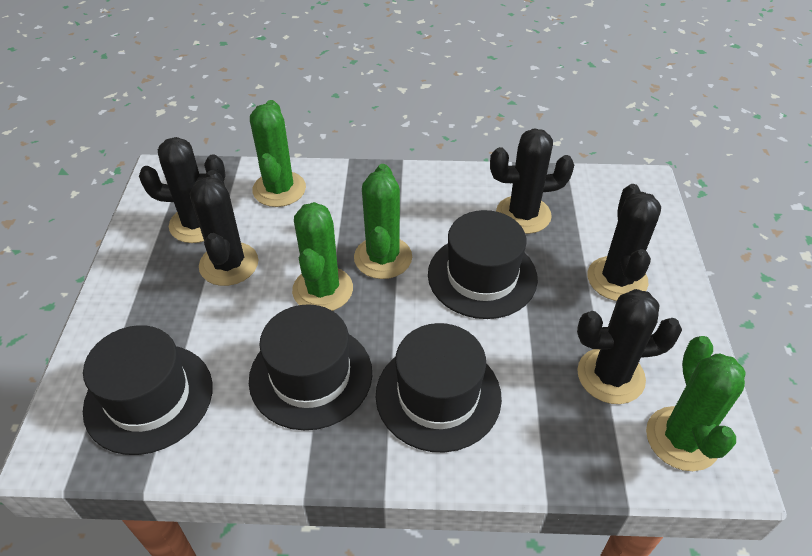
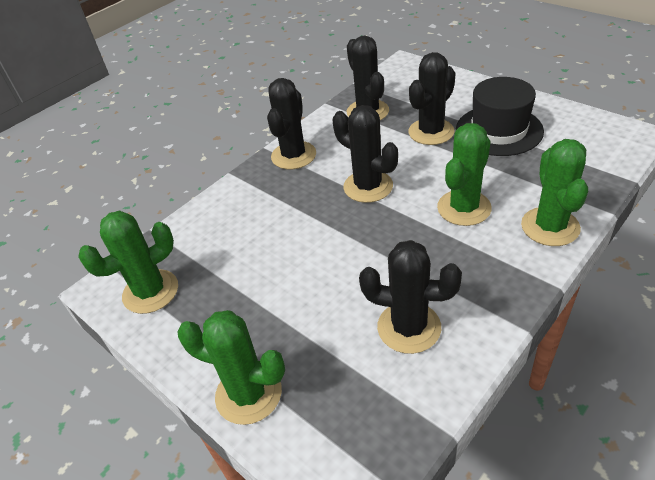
black hat: 4 -> 1

